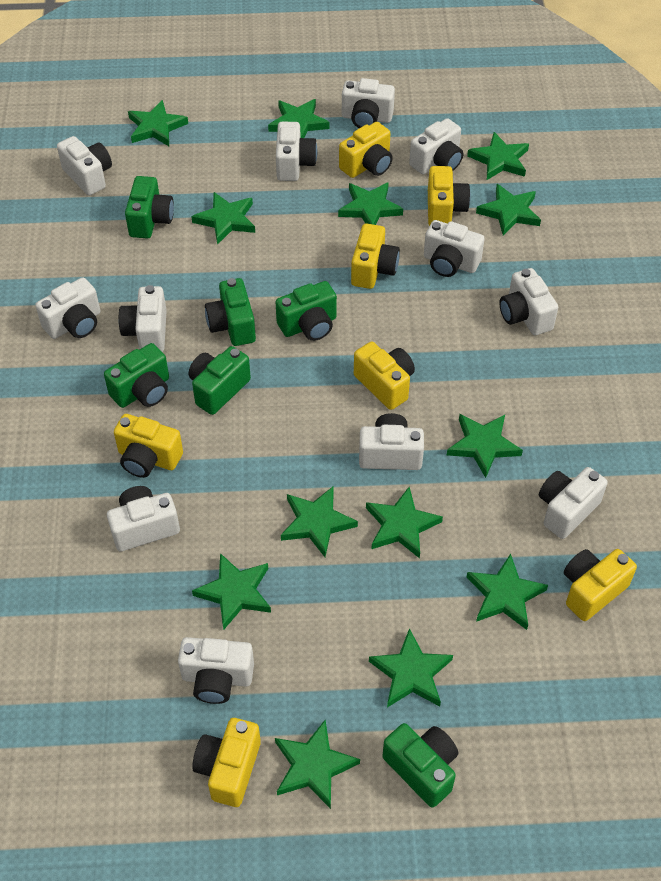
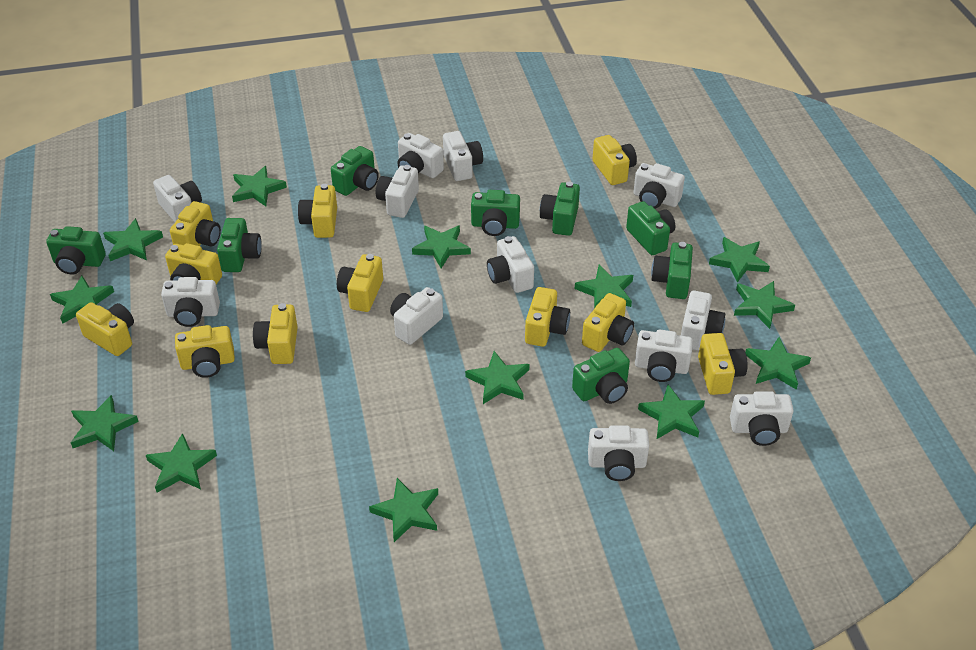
green camera: 6 -> 8
yellow camera: 7 -> 11

